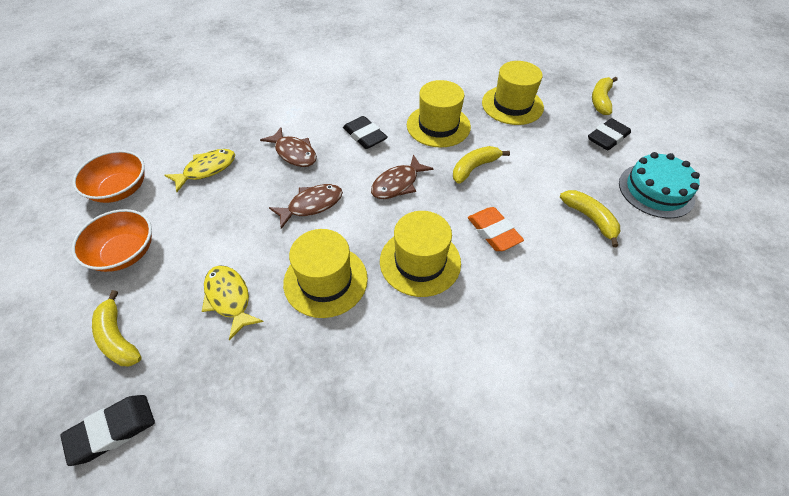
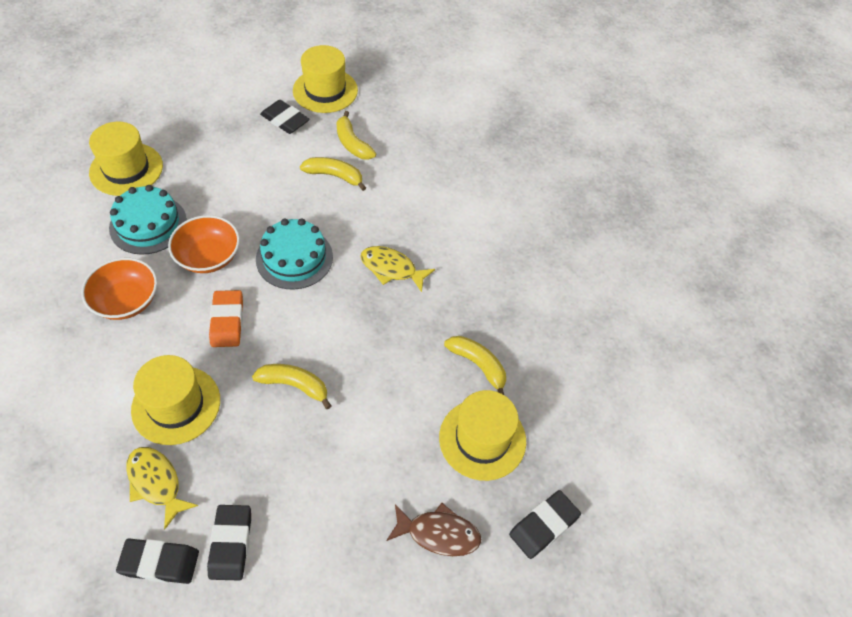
black eraser: 3 -> 4
brown fish: 3 -> 1
turquoise cake: 1 -> 2

